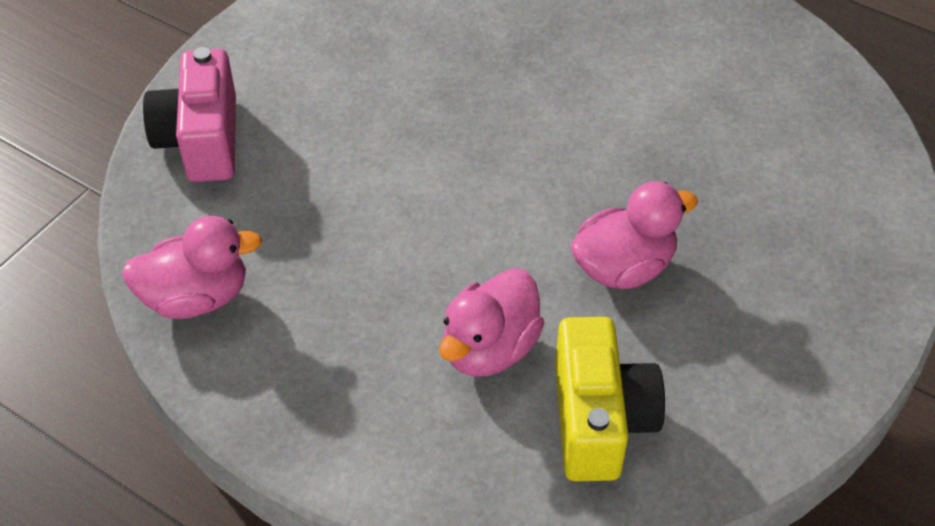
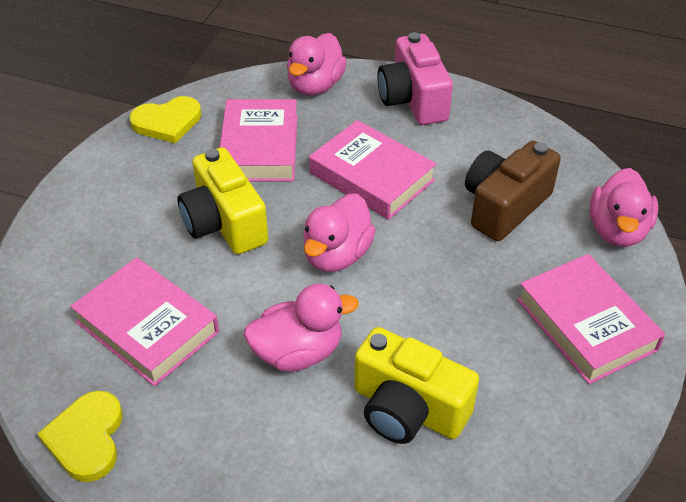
brown camera: 0 -> 1
pink book: 0 -> 4
pink duck: 3 -> 4
yellow camera: 1 -> 2
yellow heart: 0 -> 2

